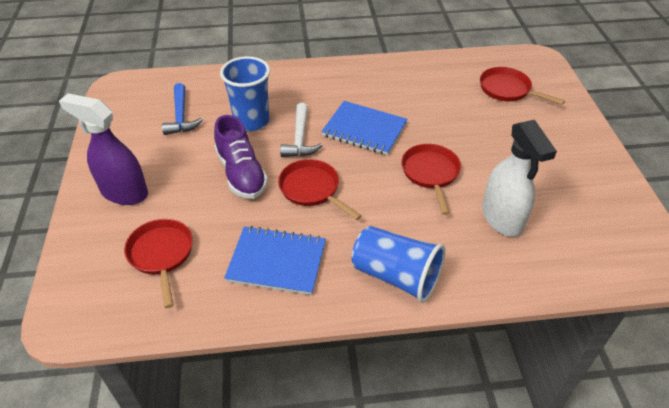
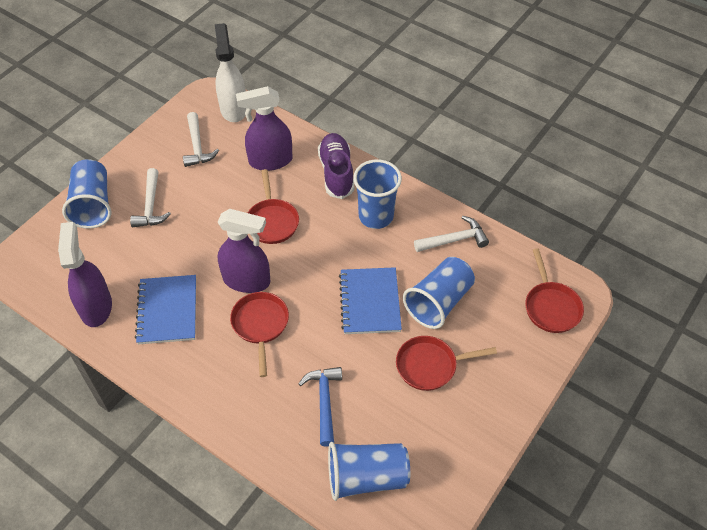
blue cup: 2 -> 4
purple spray bottle: 1 -> 3
white hammer: 1 -> 3

